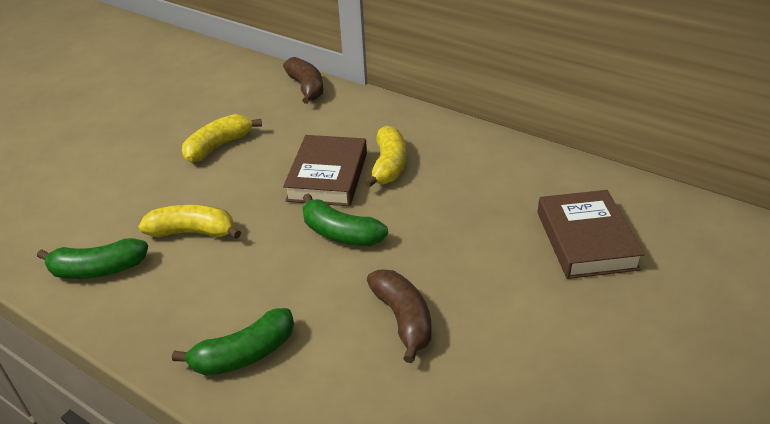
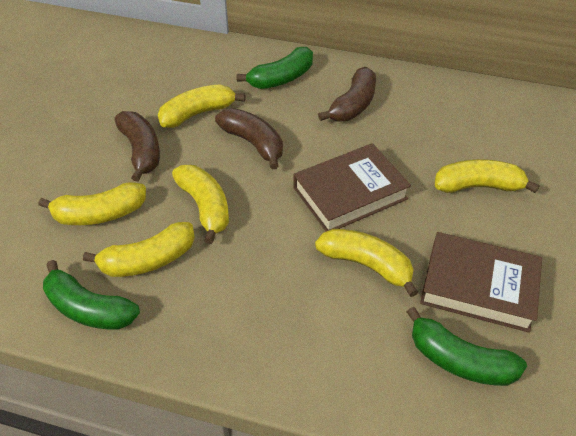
brown banana: 2 -> 3
yellow banana: 3 -> 6

